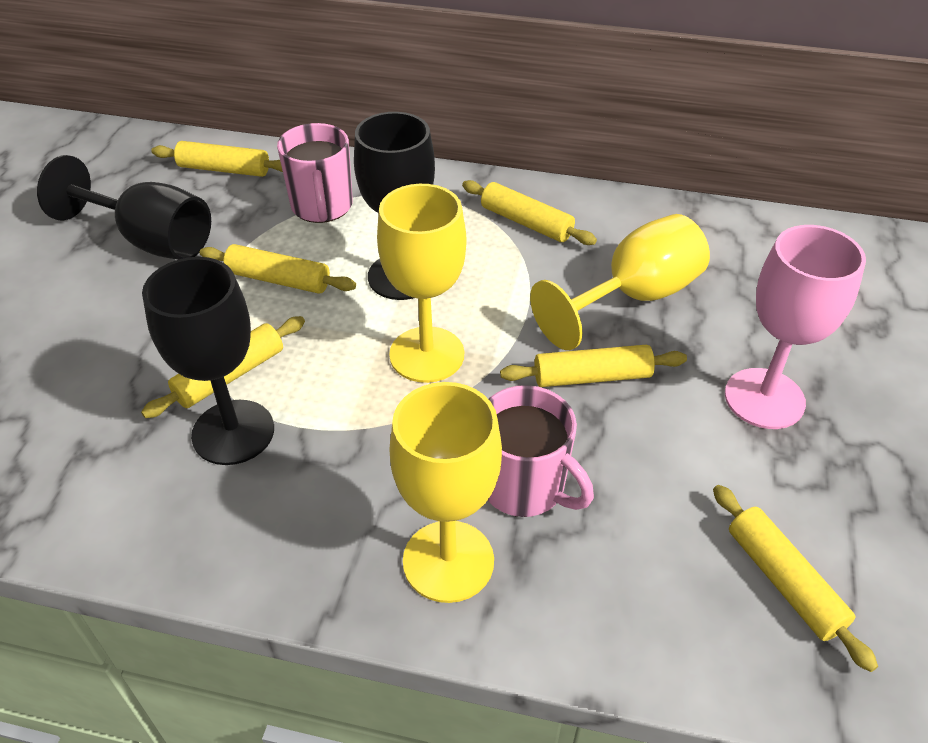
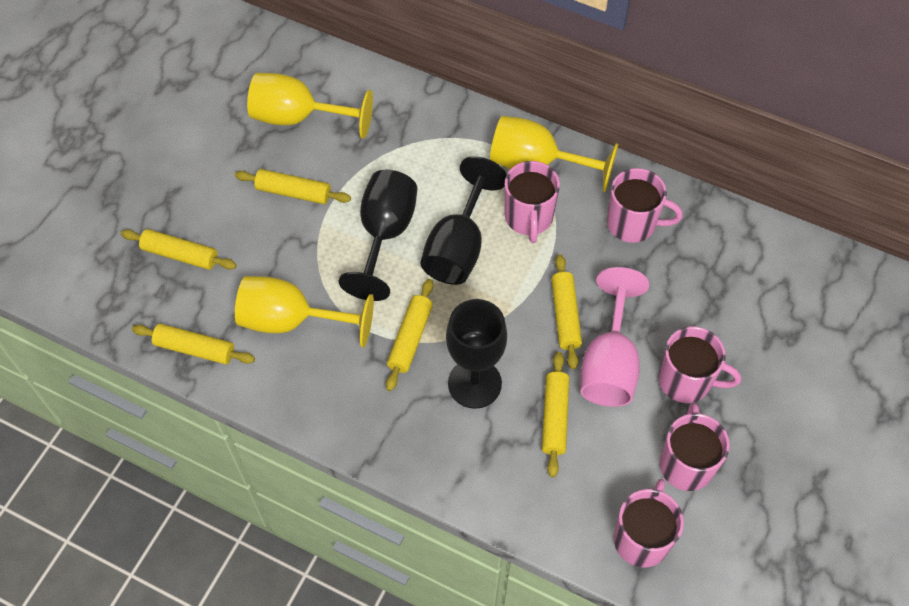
pink mug: 2 -> 5

